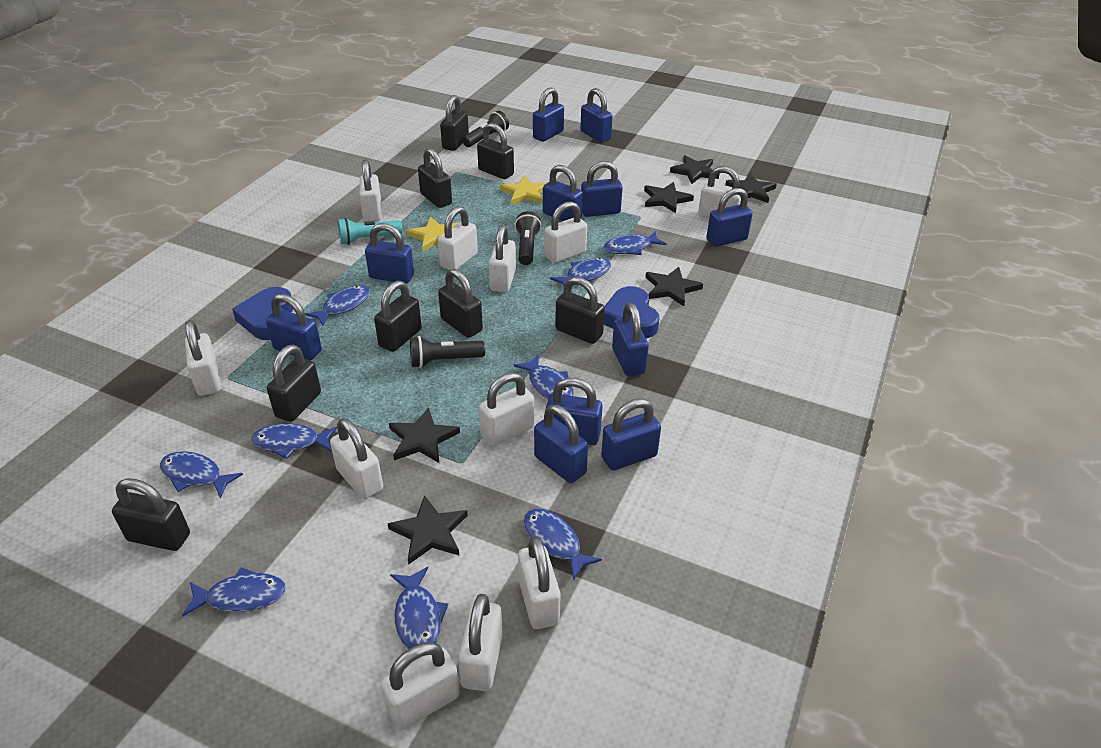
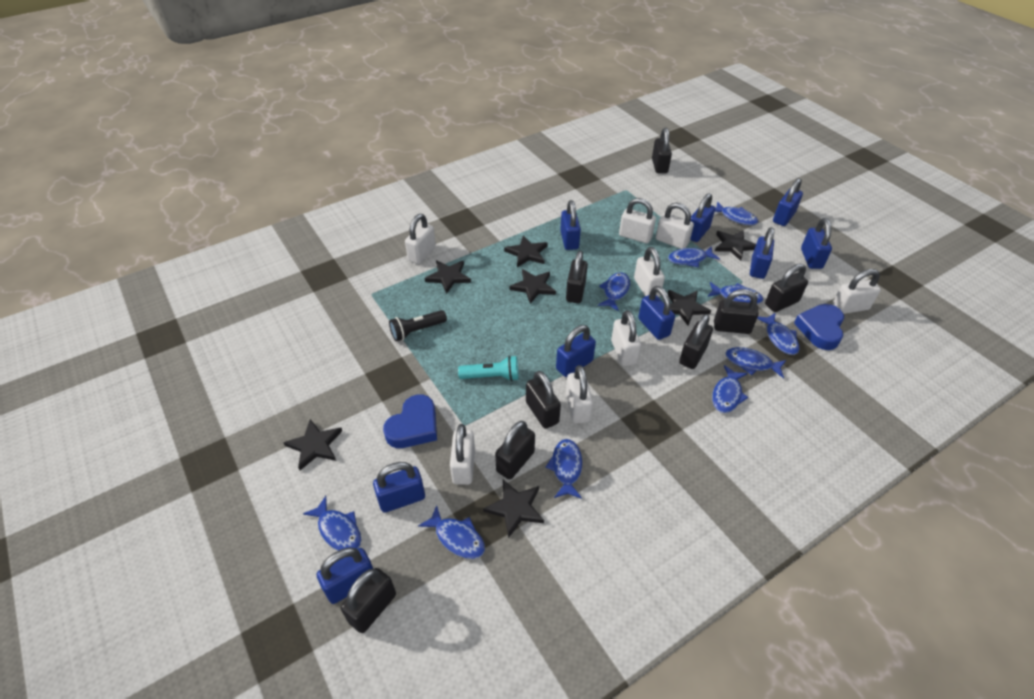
black flashlight: 3 -> 1
black star: 6 -> 7
blue fish: 9 -> 10
blue padlock: 11 -> 9
white padlock: 11 -> 8
yellow star: 2 -> 0

